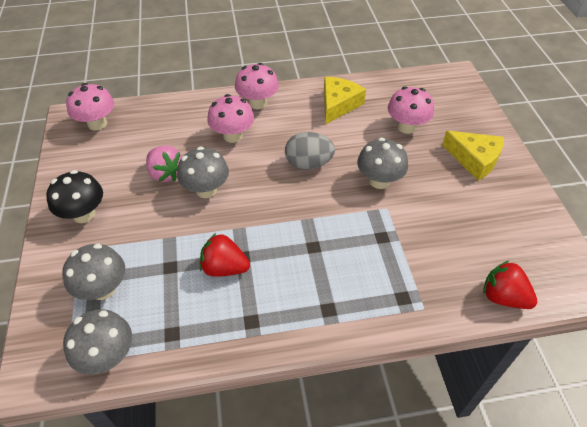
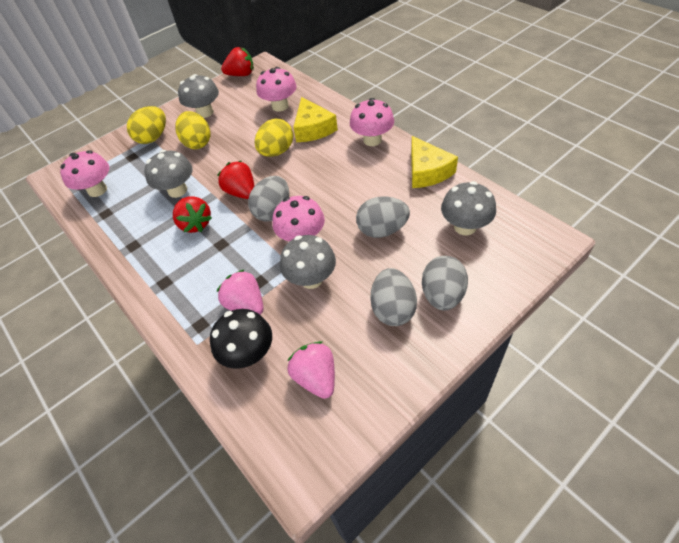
grey egg: 1 -> 4
pink strawberry: 1 -> 2
red strawberry: 2 -> 3
yellow egg: 0 -> 3

